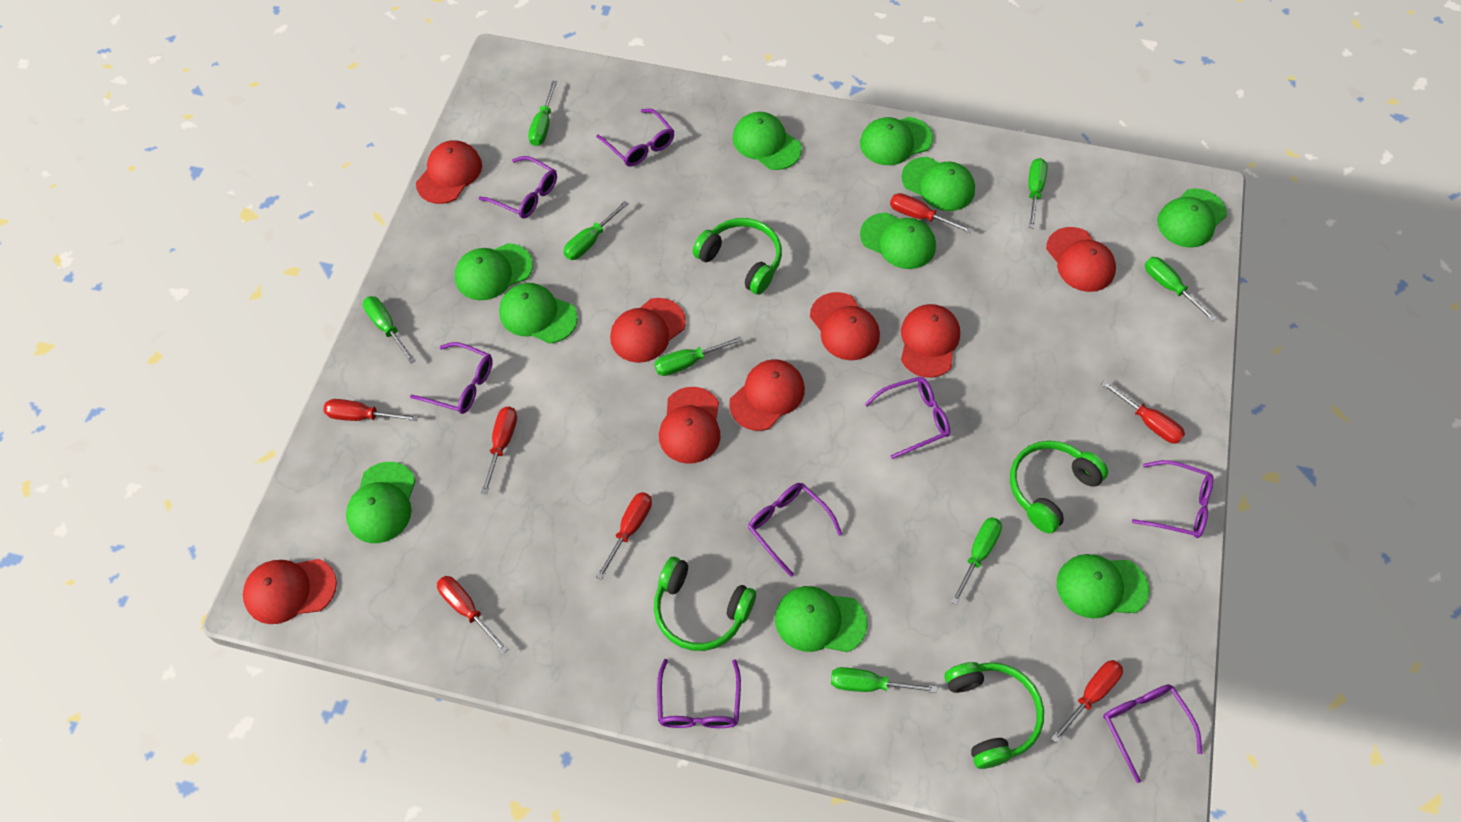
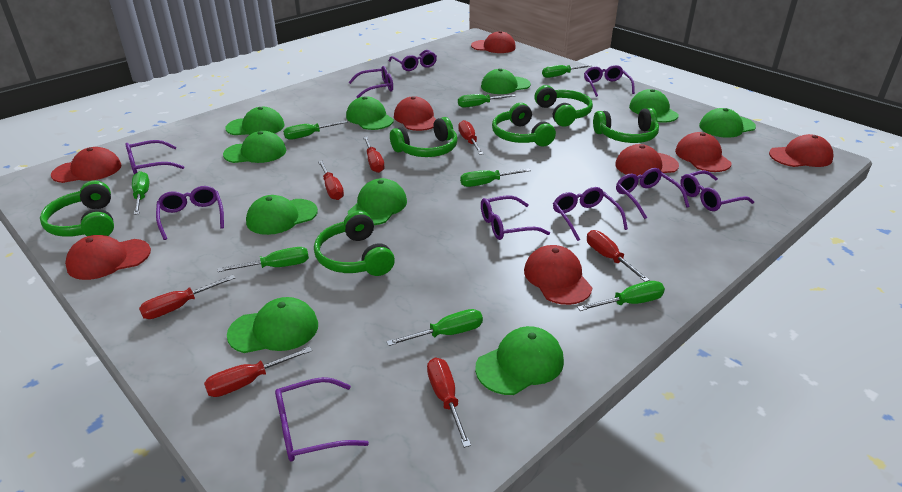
green headphones: 4 -> 6
purple glasses: 8 -> 10

